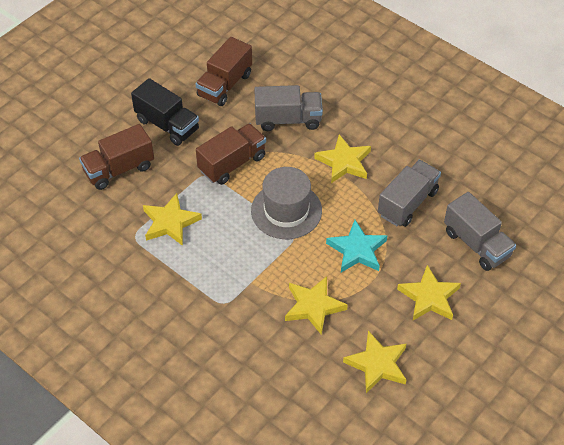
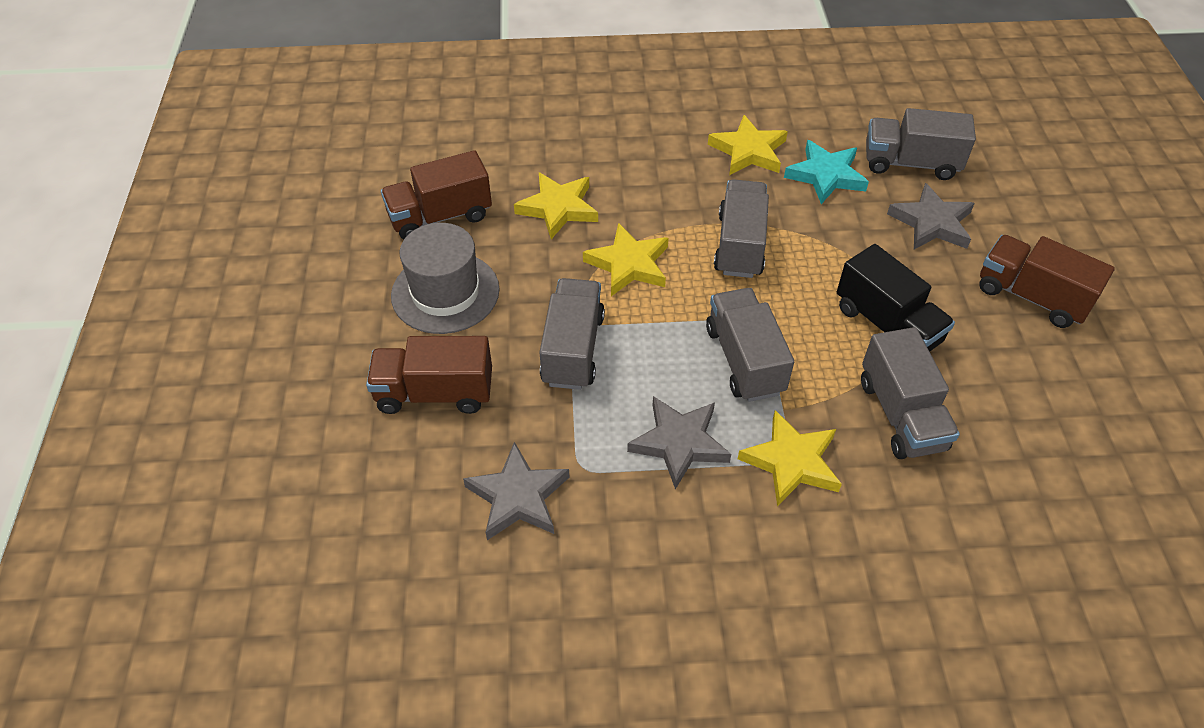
grey star: 0 -> 3
grey truck: 3 -> 5
yellow star: 5 -> 4

